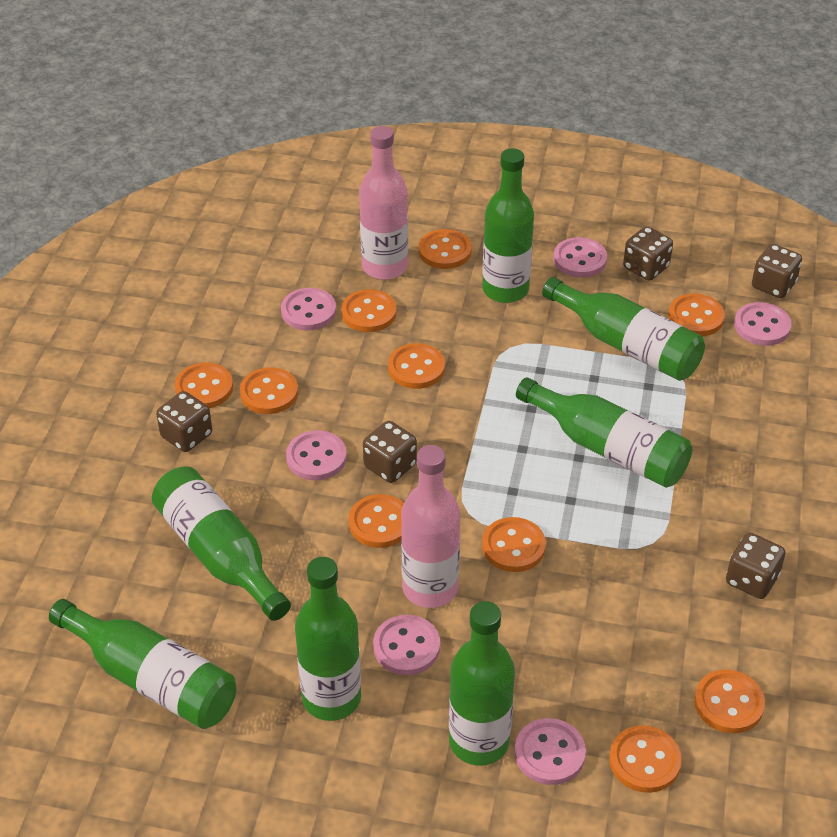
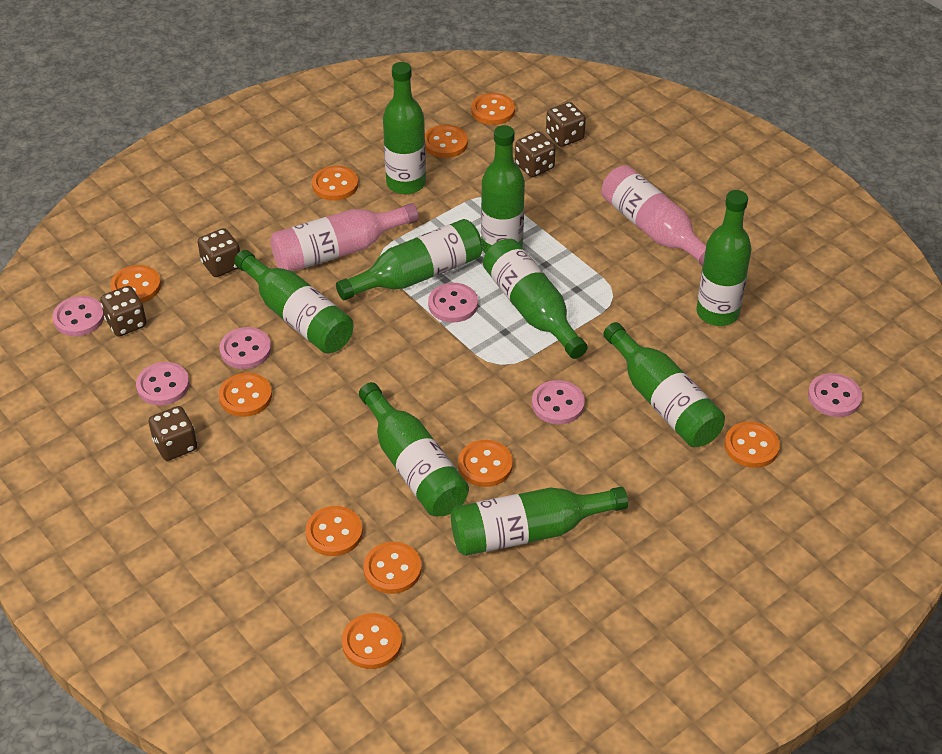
green bottle: 7 -> 9

